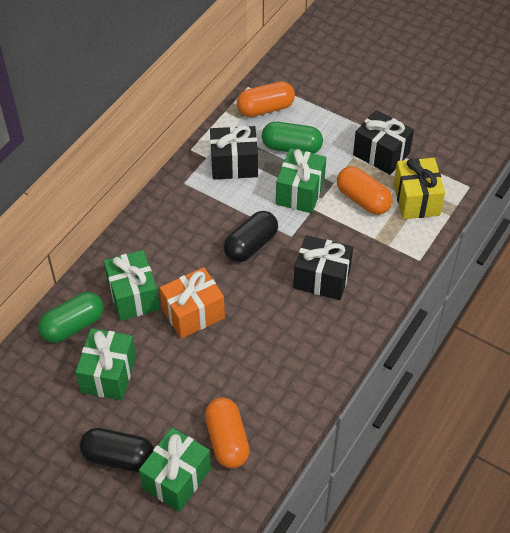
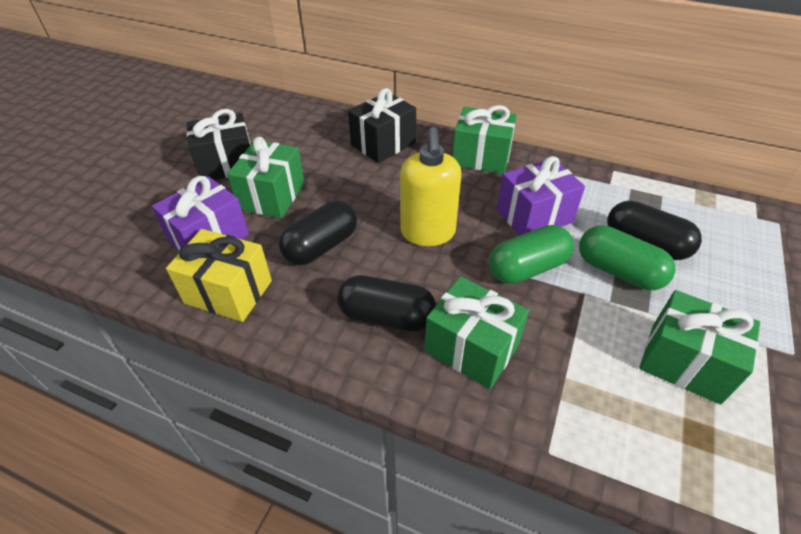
black capsule: 2 -> 3
black gift: 3 -> 2
orange capsule: 3 -> 0
orange gift: 1 -> 0
purple gift: 0 -> 2
yellow soap dispenser: 0 -> 1

